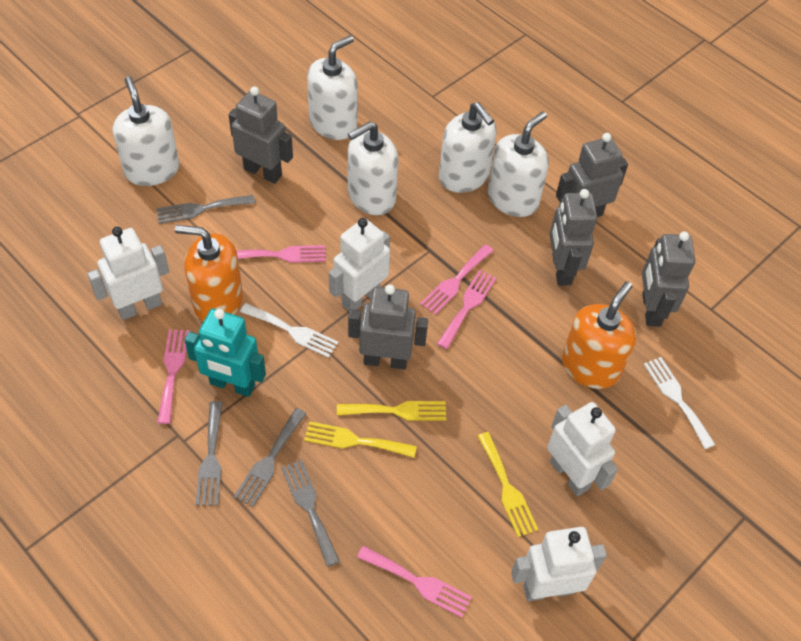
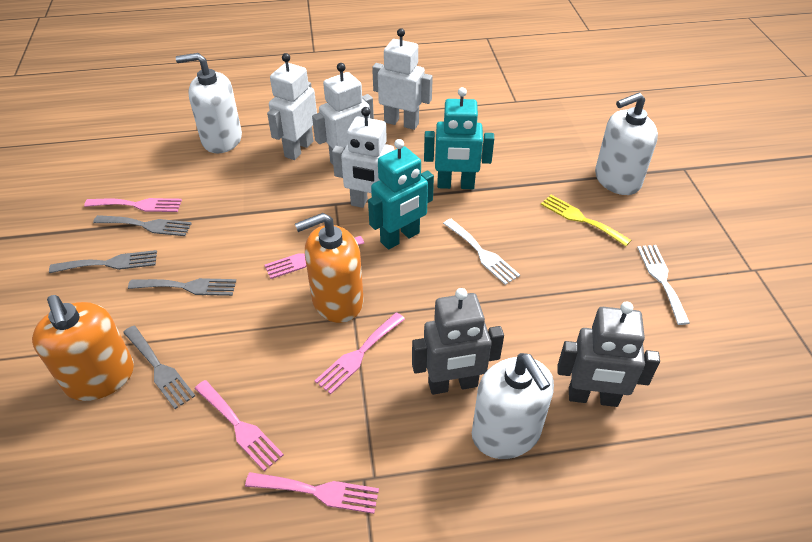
grey robot: 5 -> 2
turquoise robot: 1 -> 2
white soap dispenser: 5 -> 3
yellow fork: 3 -> 1

